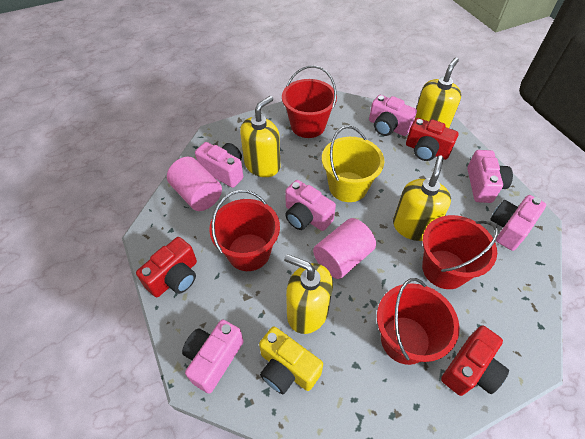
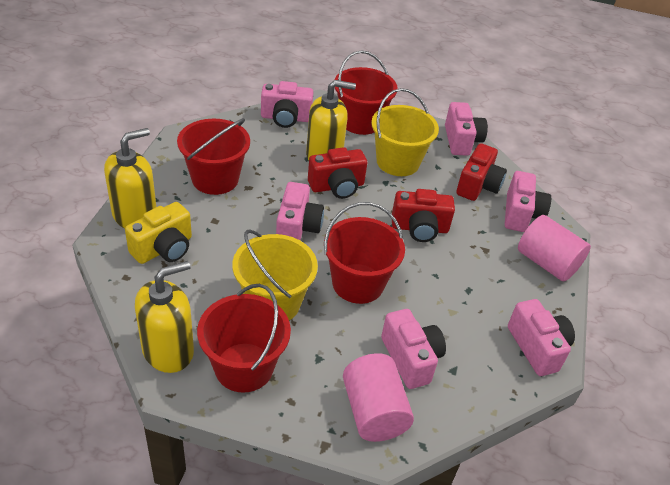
yellow bucket: 1 -> 2
yellow soap dispenser: 4 -> 3

